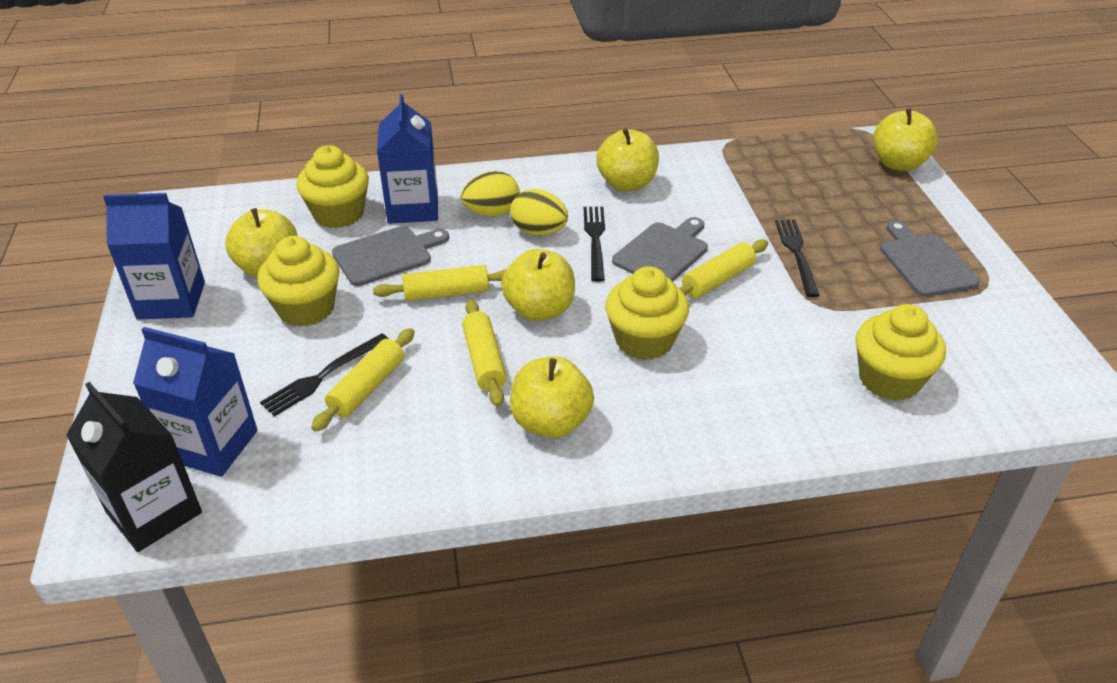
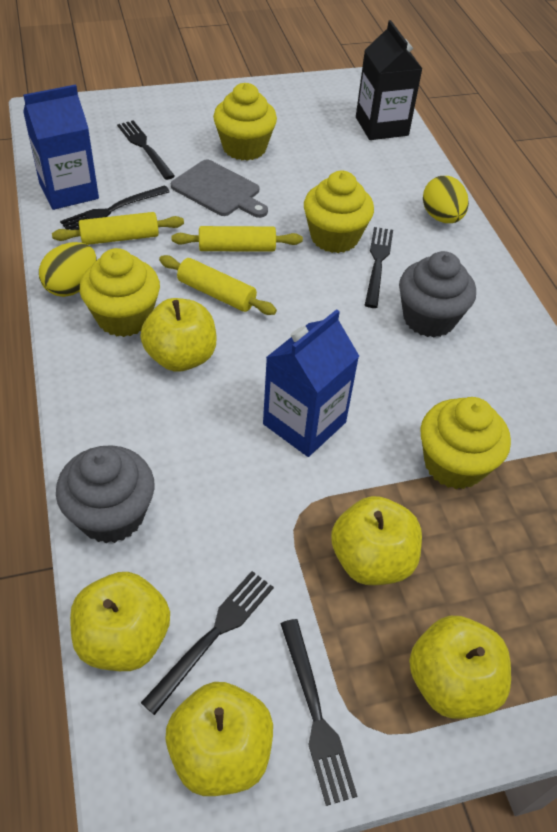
black fork: 3 -> 5
blue carton: 3 -> 2
grey cupcake: 0 -> 2
grey cutting board: 3 -> 1
yellow rolling pin: 4 -> 3

